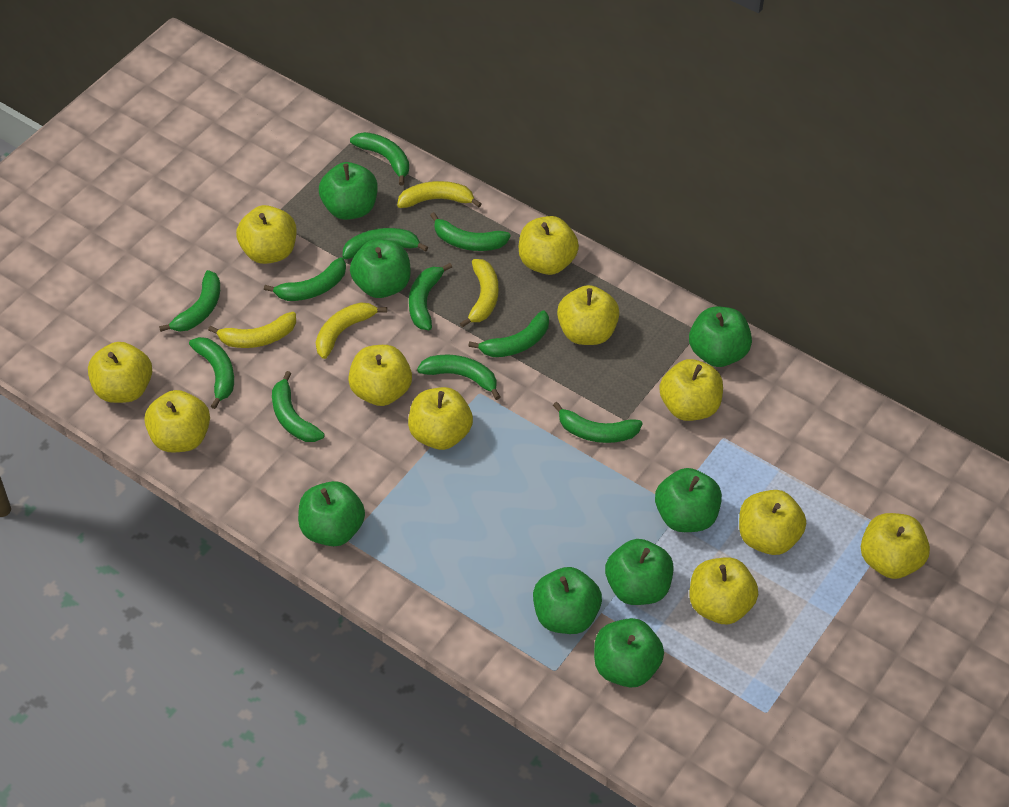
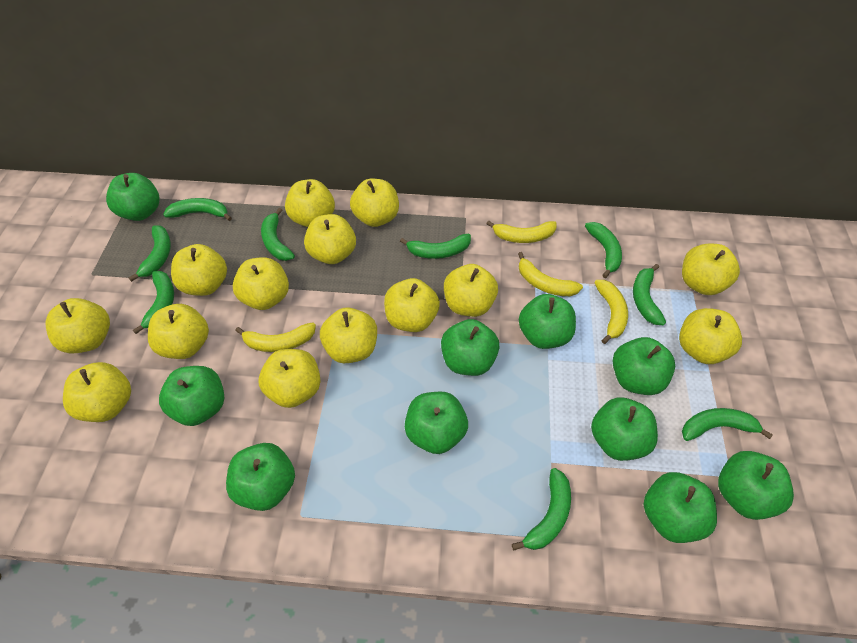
green apple: 8 -> 10
green banana: 11 -> 9
yellow apple: 11 -> 14

